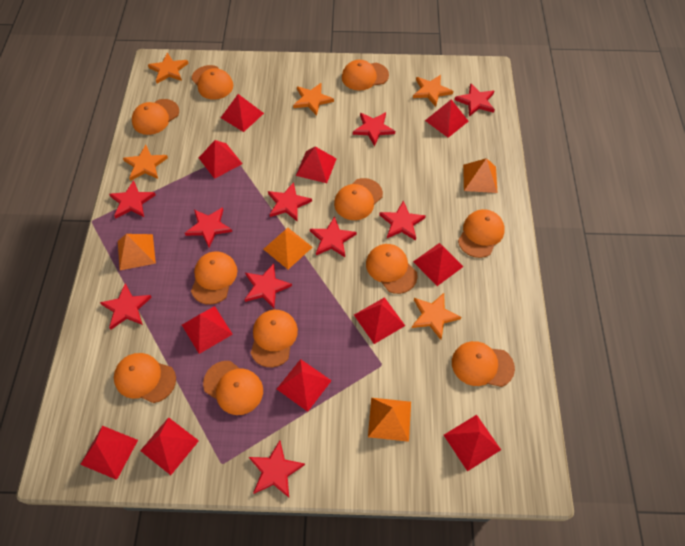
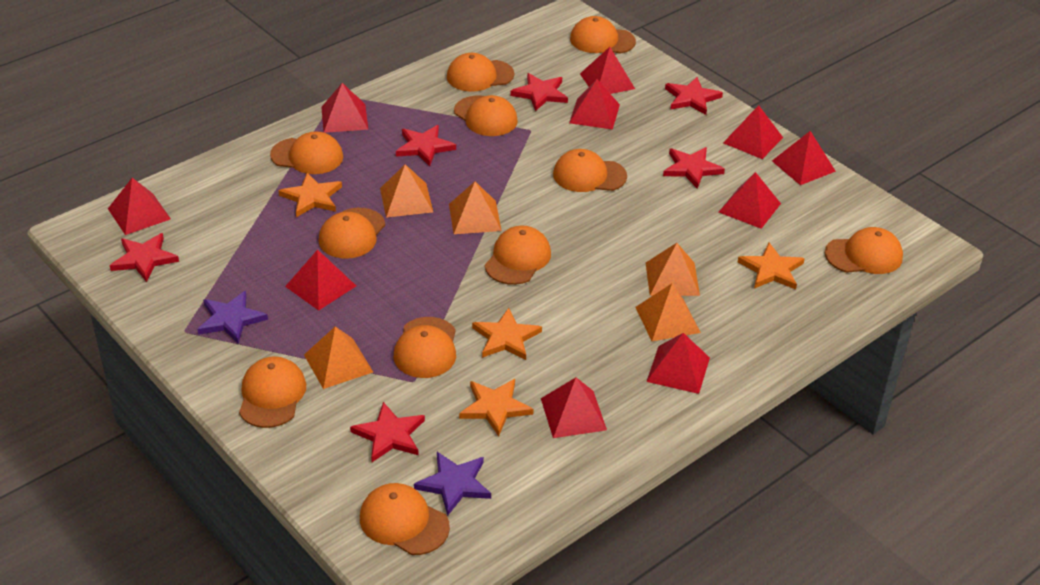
orange pyramid: 4 -> 5
orange star: 5 -> 4
purple star: 0 -> 2
red pyramid: 11 -> 10
red star: 10 -> 6

